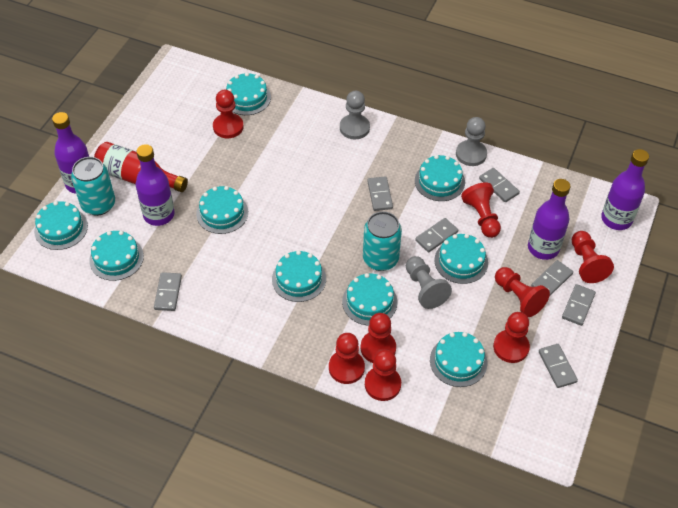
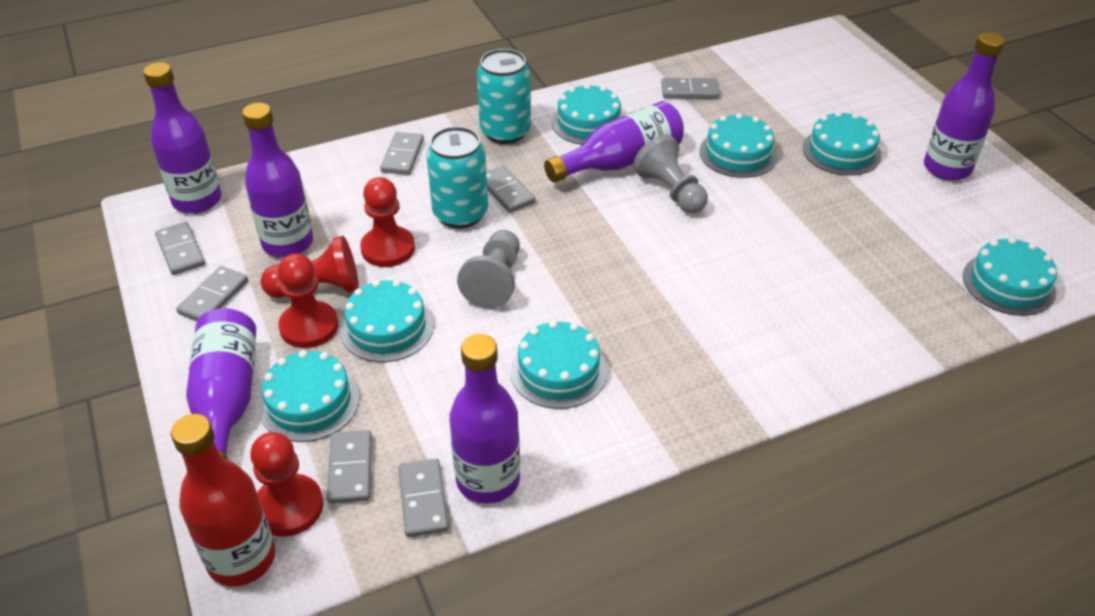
grey pawn: 3 -> 2
purple bottle: 4 -> 6
red pawn: 8 -> 4
turquoise cake: 9 -> 7

